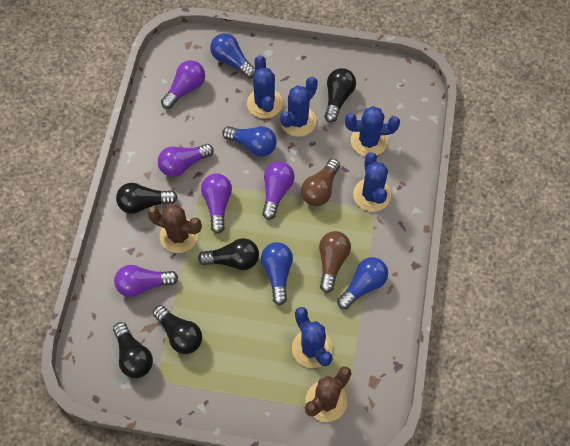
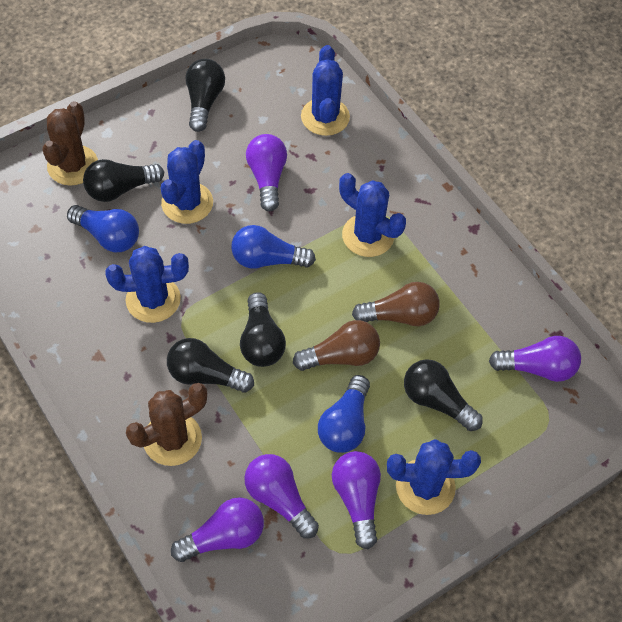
blue light bulb: 4 -> 3

